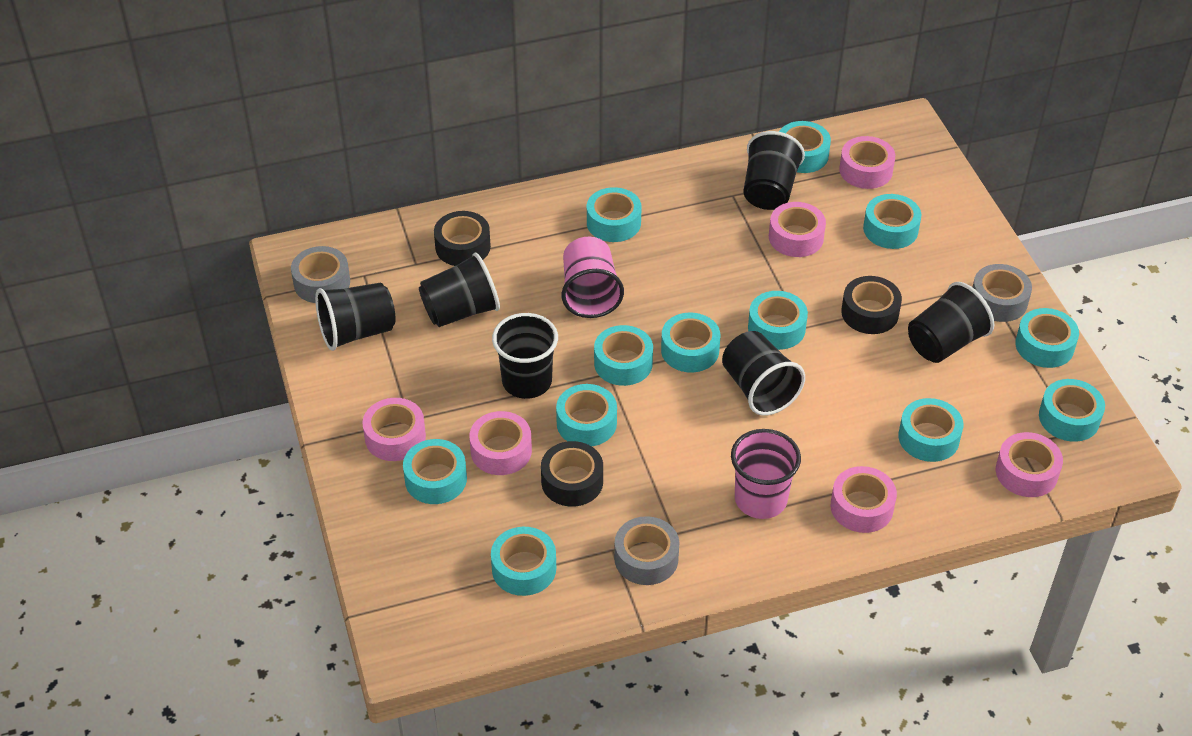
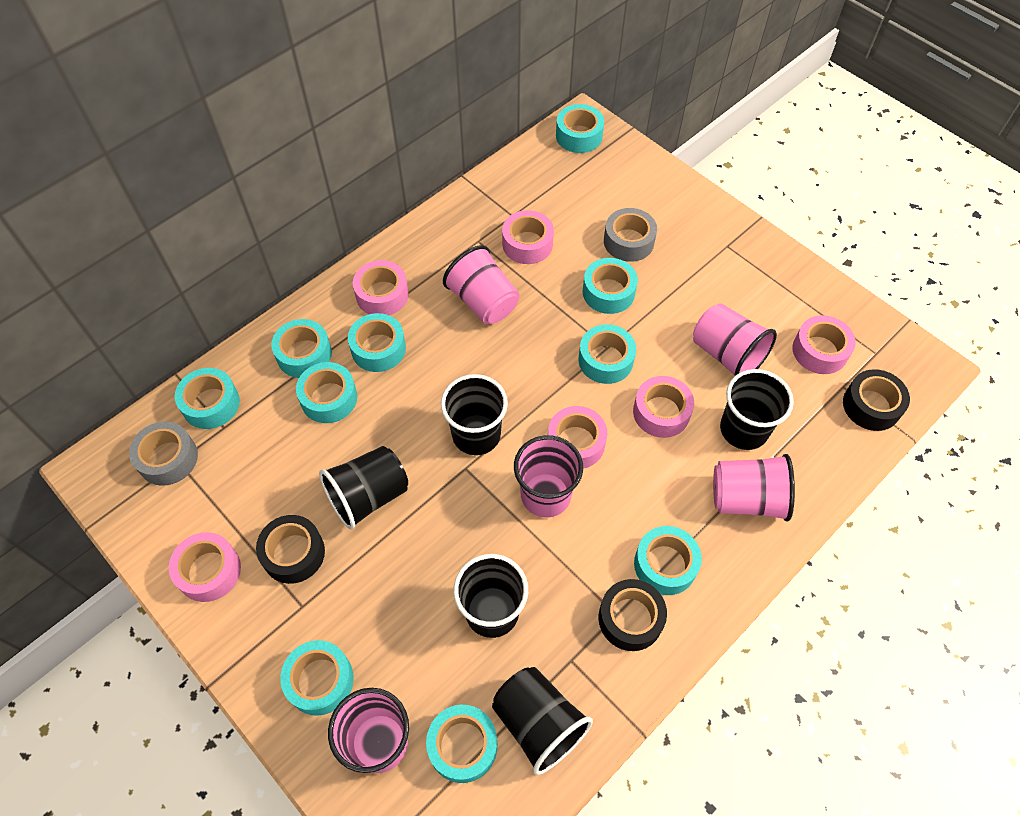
black cup: 6 -> 5
grey tape: 3 -> 2
pink cup: 2 -> 5
turquoise tape: 12 -> 10

